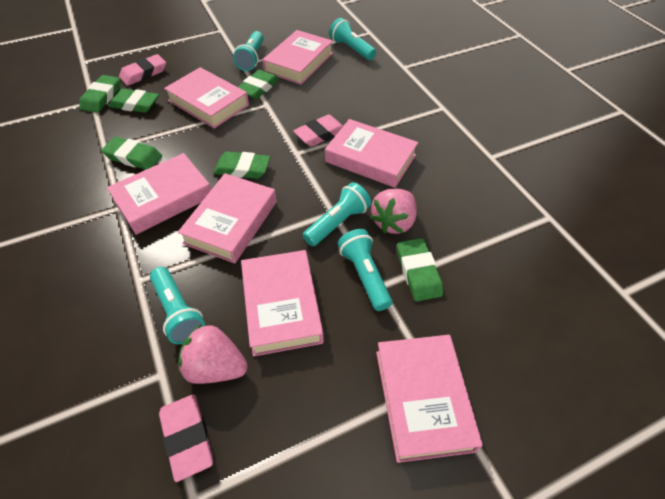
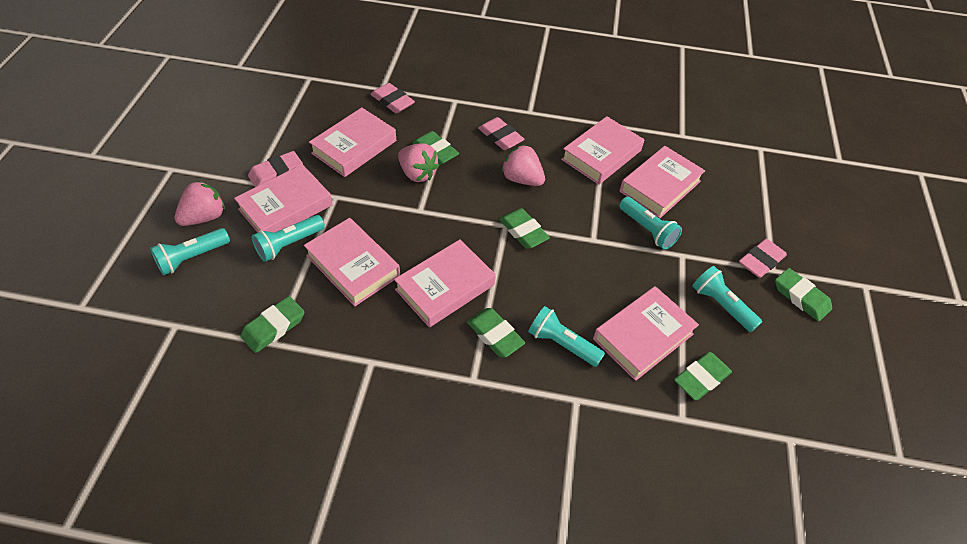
pink eraser: 3 -> 4
pink strawberry: 2 -> 3

